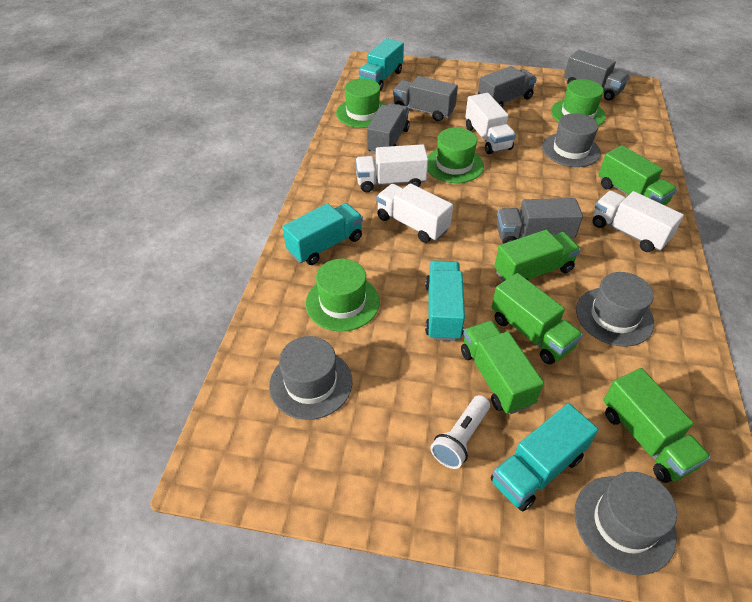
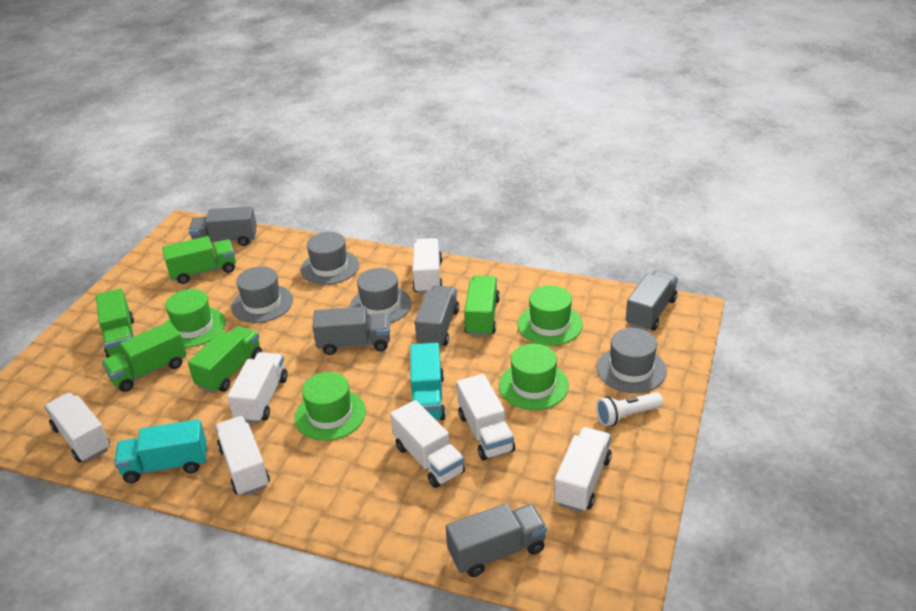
turquoise truck: 4 -> 2
white truck: 4 -> 7

